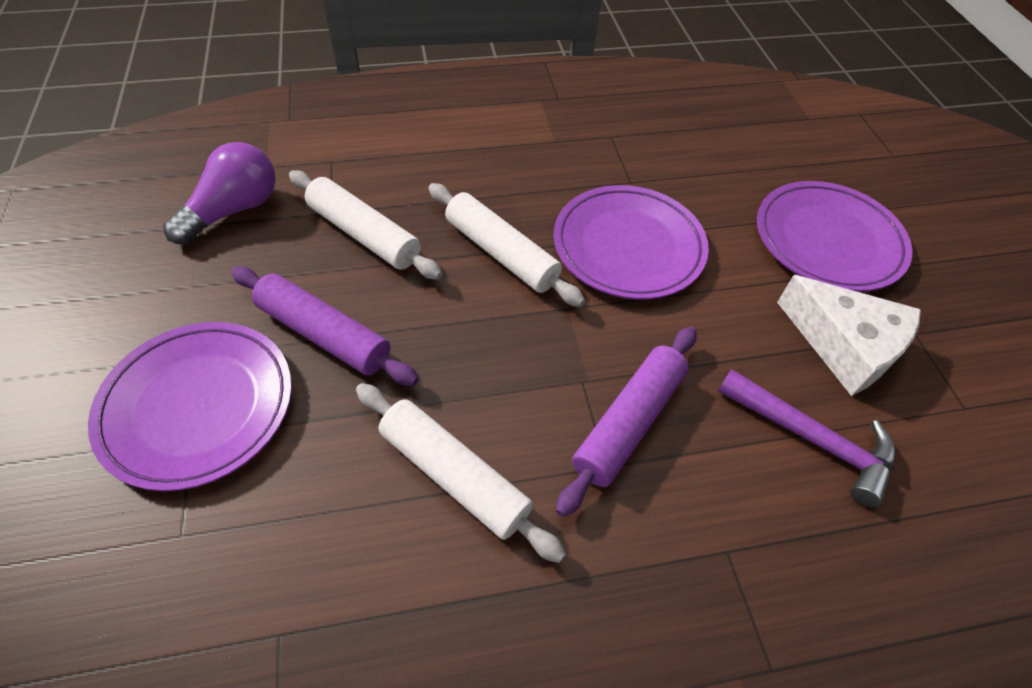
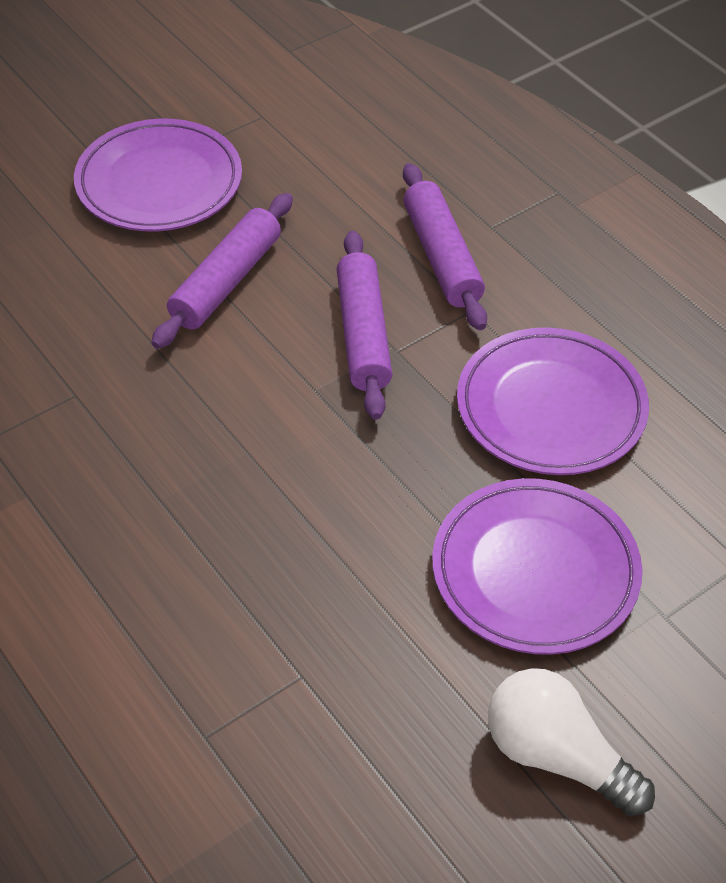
purple hammer: 1 -> 0
purple light bulb: 1 -> 0
purple rolling pin: 2 -> 3
white cheese: 1 -> 0
white light bulb: 0 -> 1
white rolling pin: 3 -> 0

